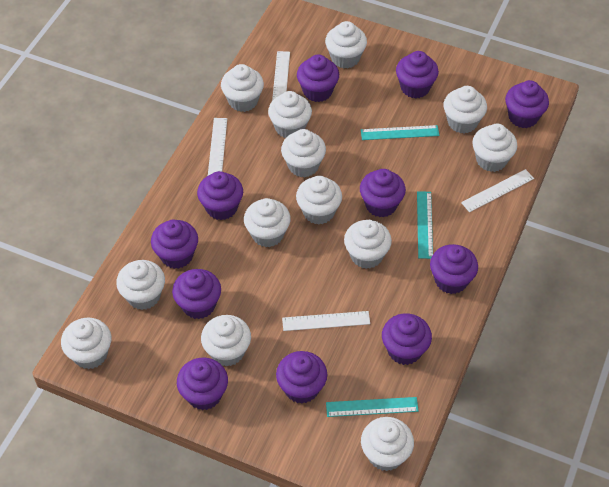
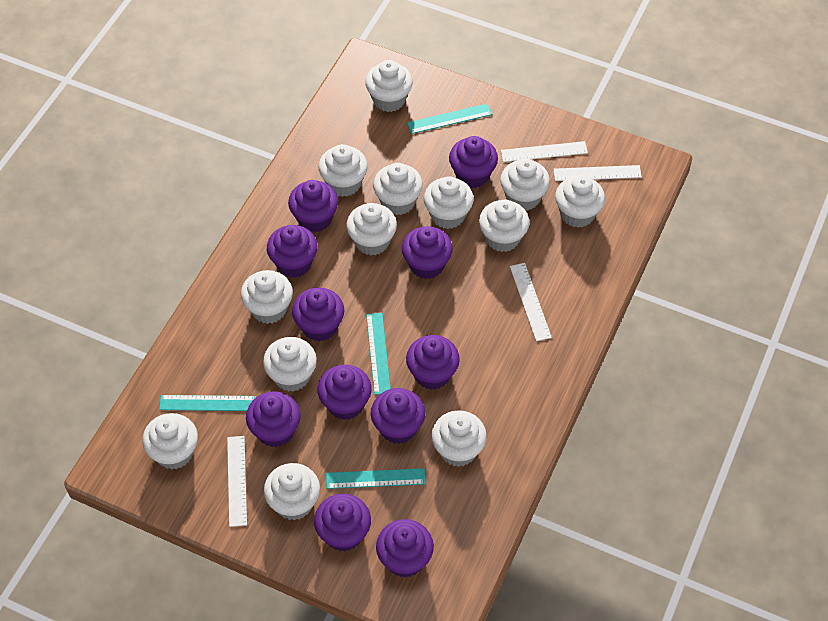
turquoise ruler: 3 -> 4

